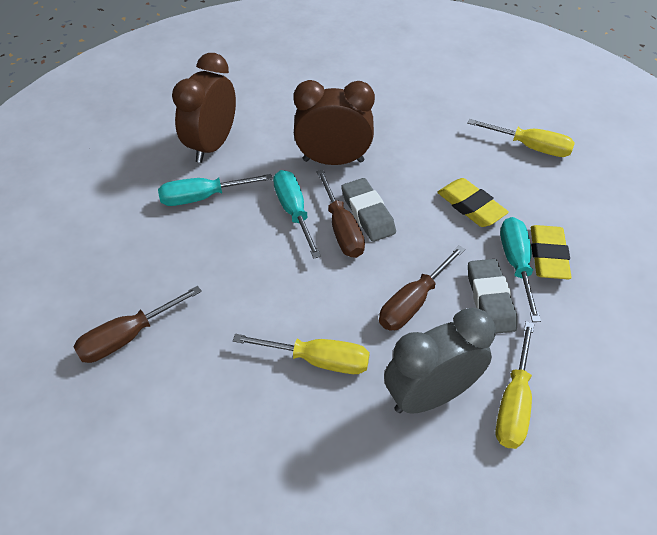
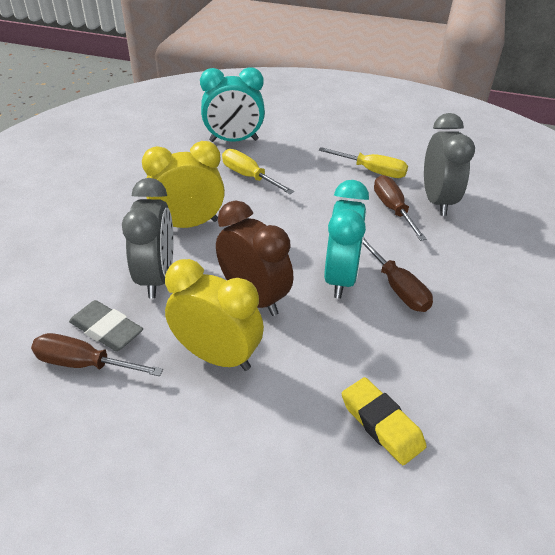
brown clock: 2 -> 1
grey clock: 1 -> 2
grey eraser: 2 -> 1
turquoise clock: 0 -> 2
turquoise screwdriver: 3 -> 0
yellow clock: 0 -> 2
yellow eraser: 2 -> 1
yellow screwdriver: 3 -> 2

